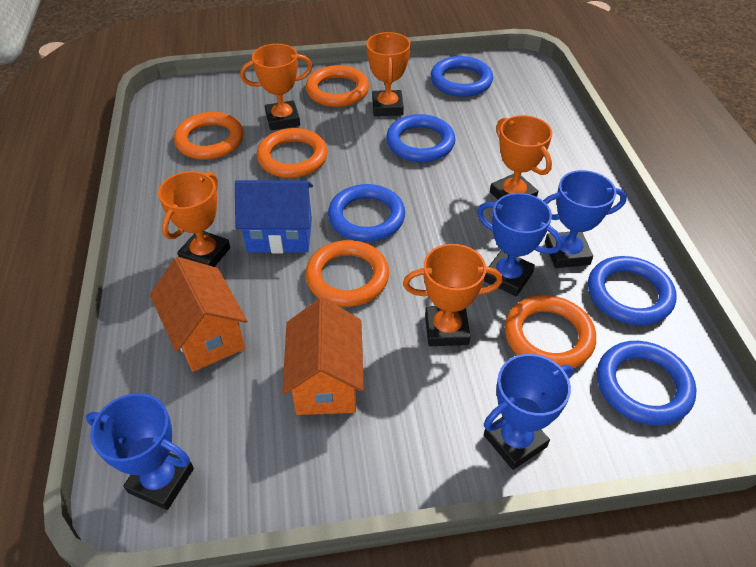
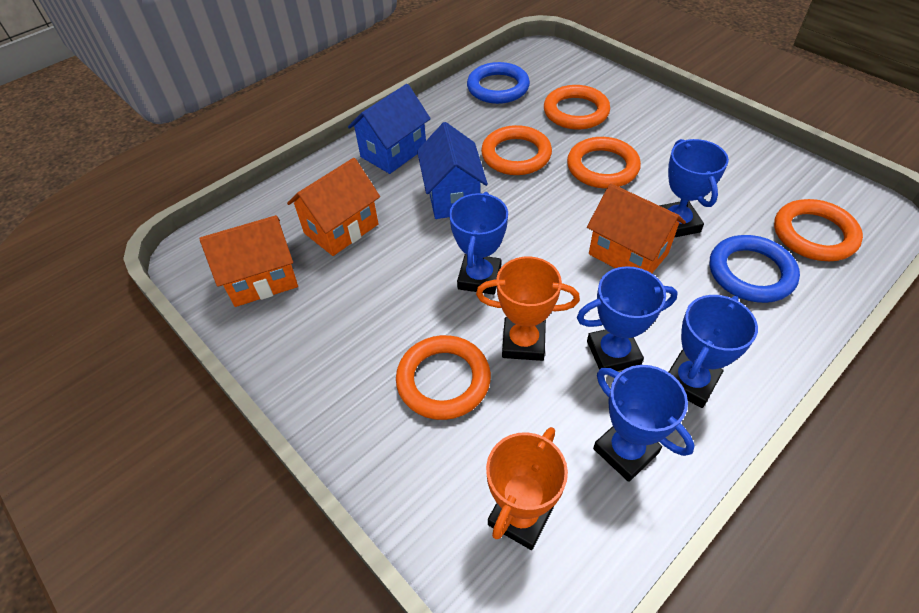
blue house: 1 -> 2
blue ring: 5 -> 2
blue trophy: 4 -> 5
orange house: 2 -> 3
orange trophy: 5 -> 2

